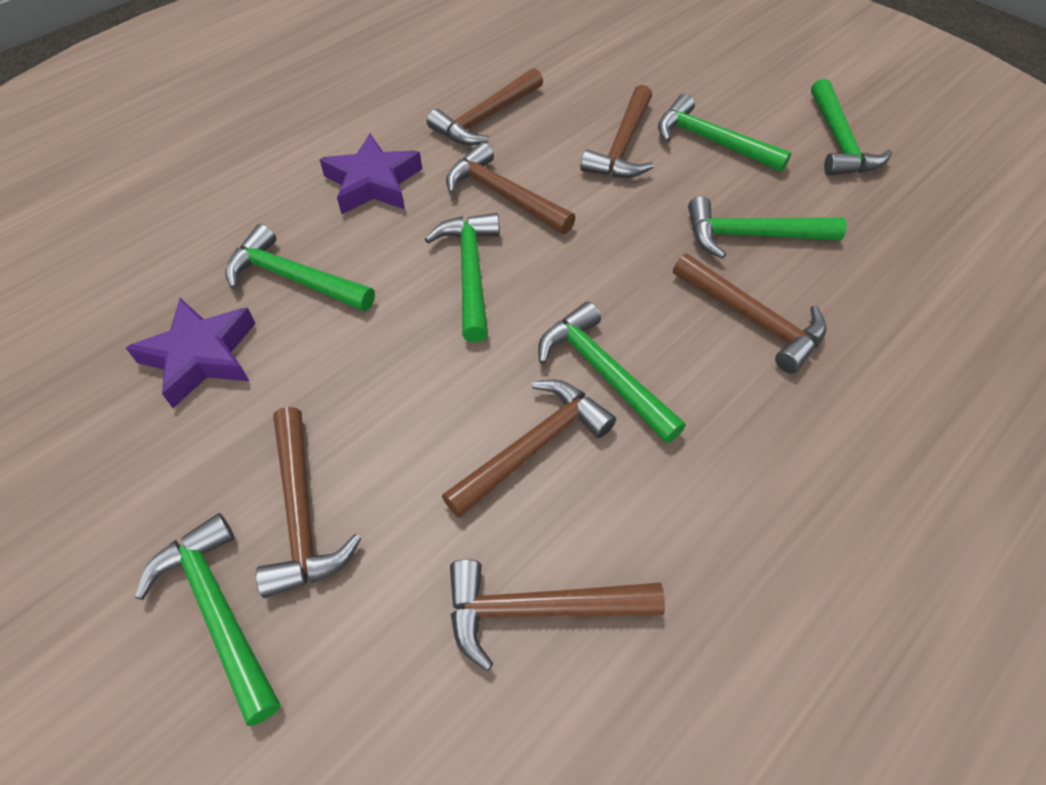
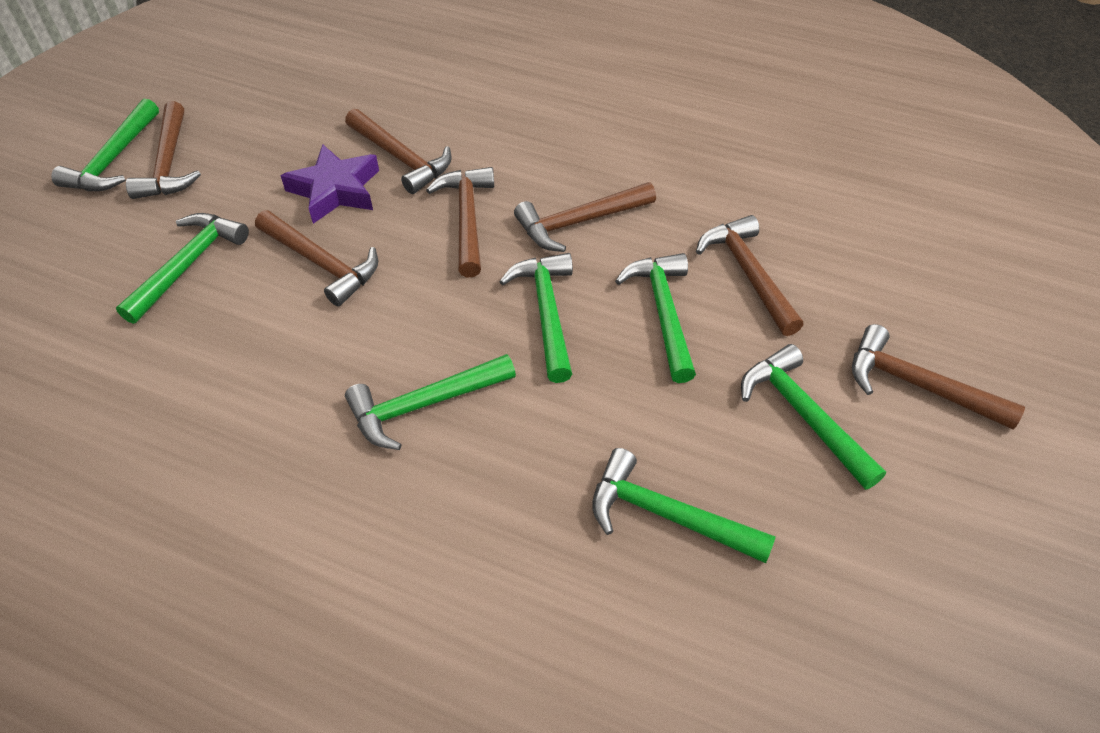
purple star: 2 -> 1

